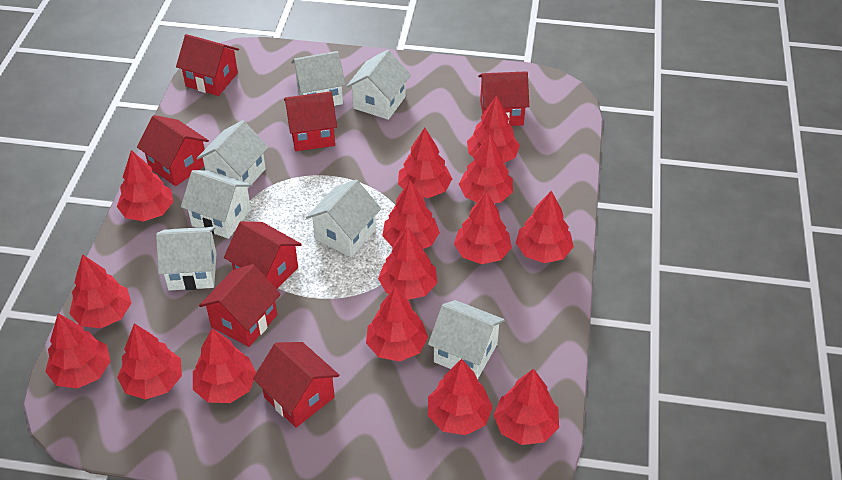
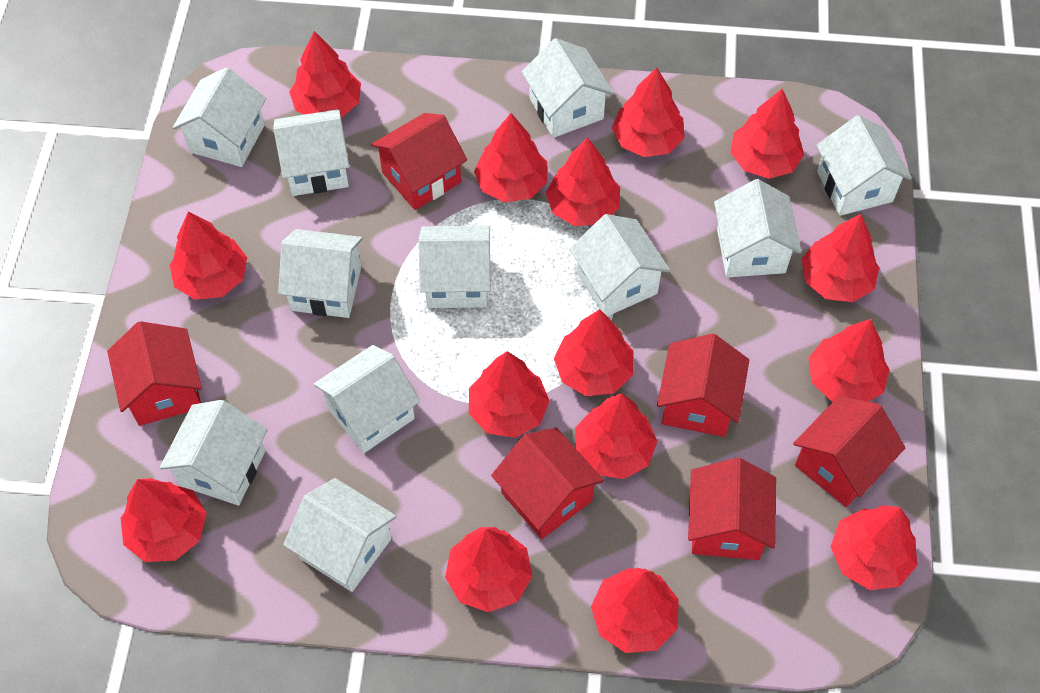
red house: 7 -> 6
white house: 7 -> 11

